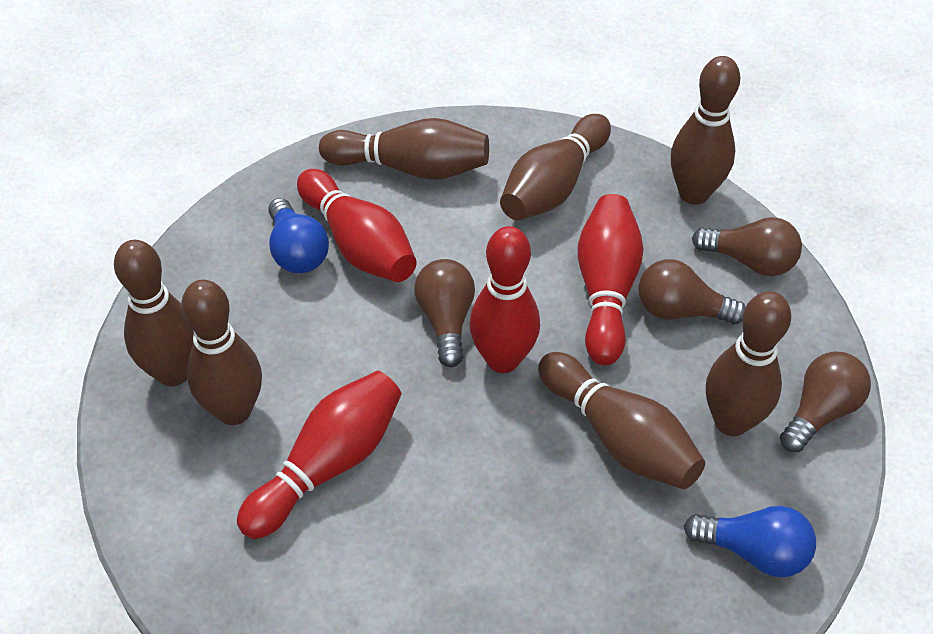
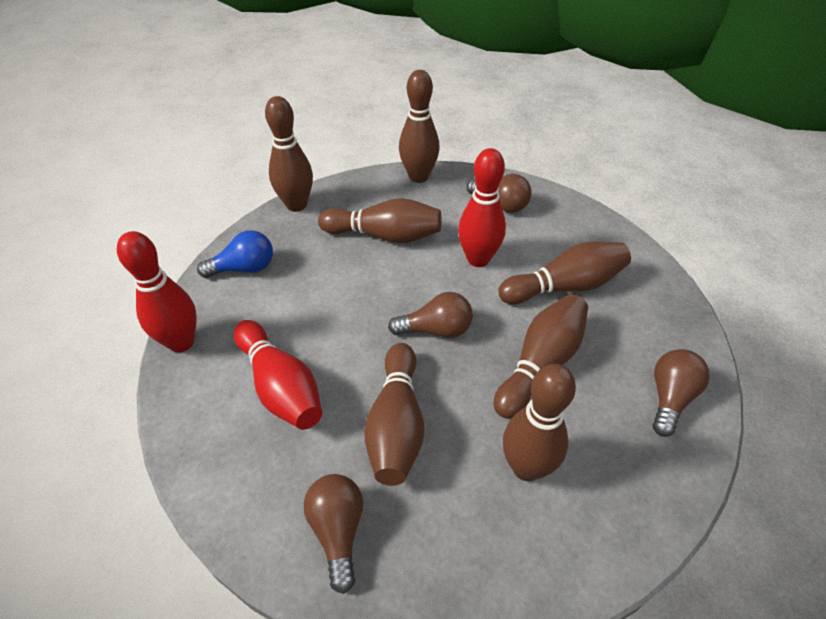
blue light bulb: 2 -> 1
red bowling pin: 4 -> 3

